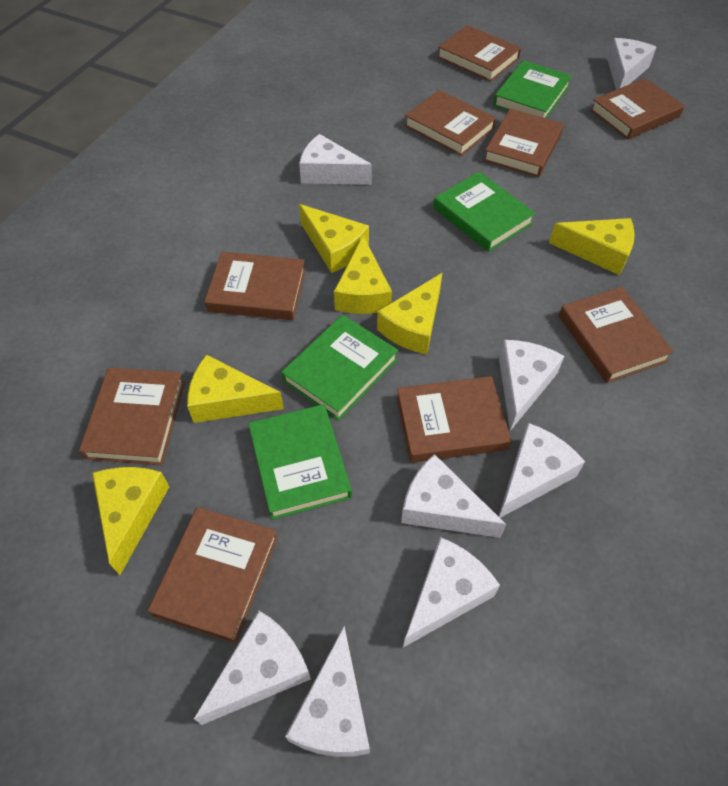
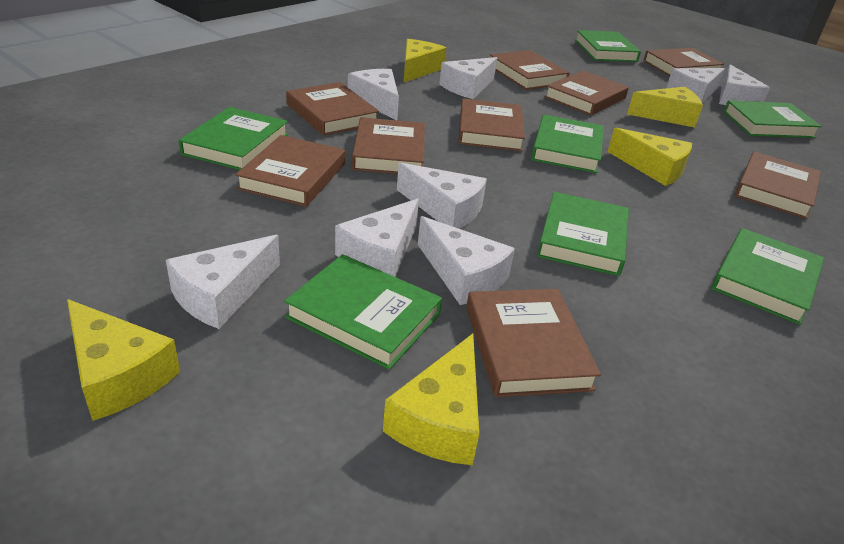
green book: 4 -> 7
yellow cheese: 6 -> 5

